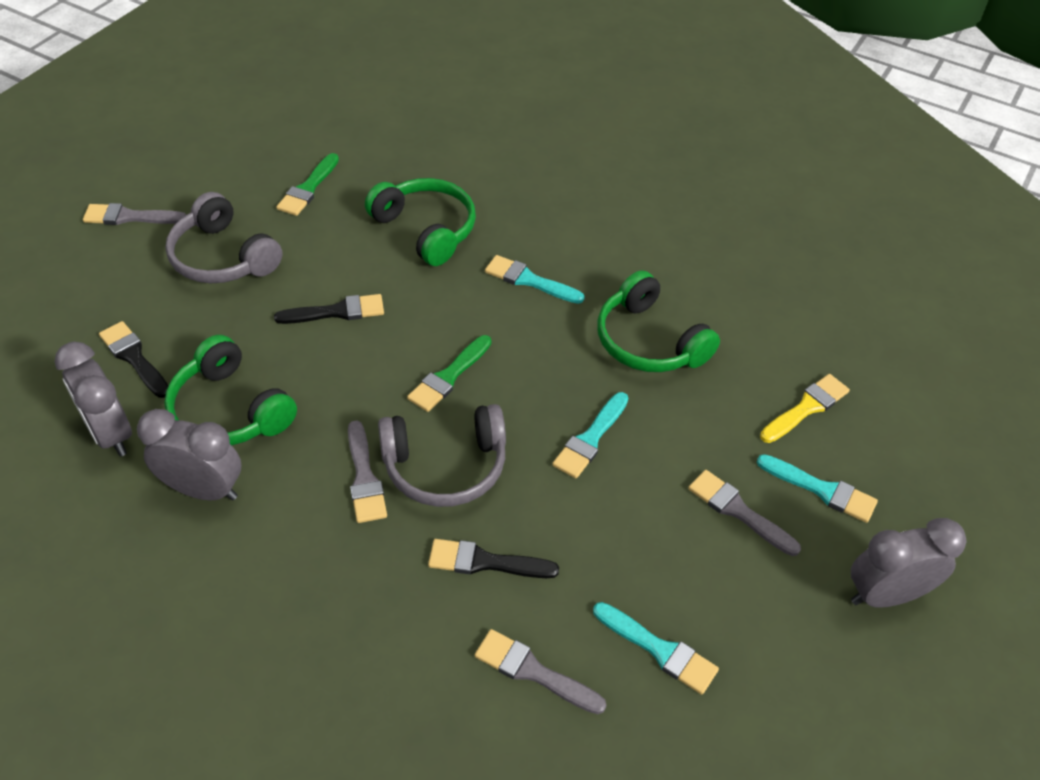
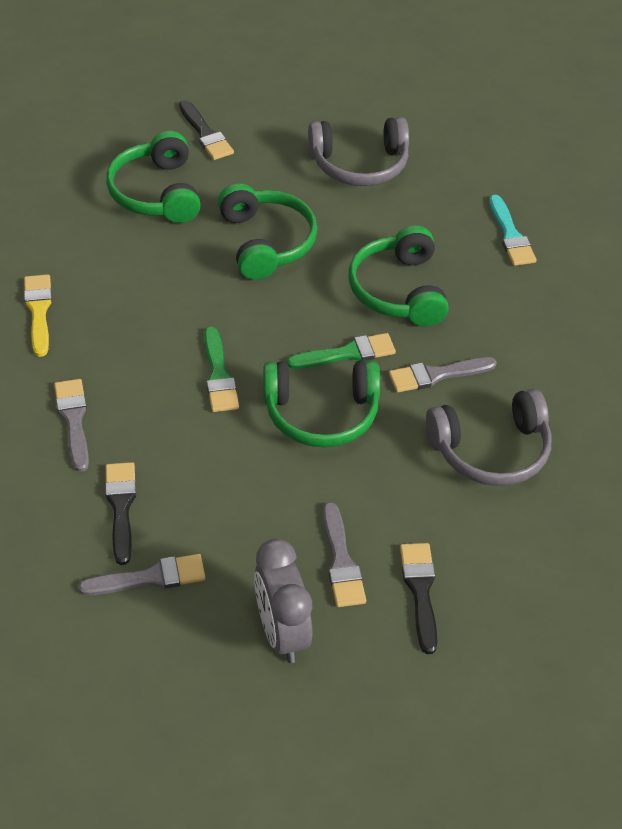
green headphones: 3 -> 4
grey clock: 3 -> 1
turquoise brush: 4 -> 1

